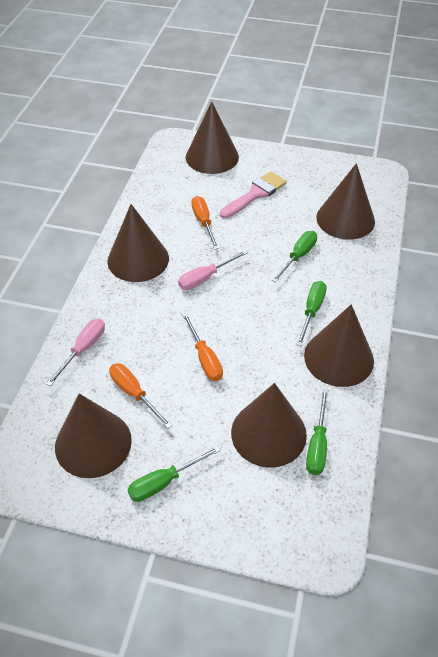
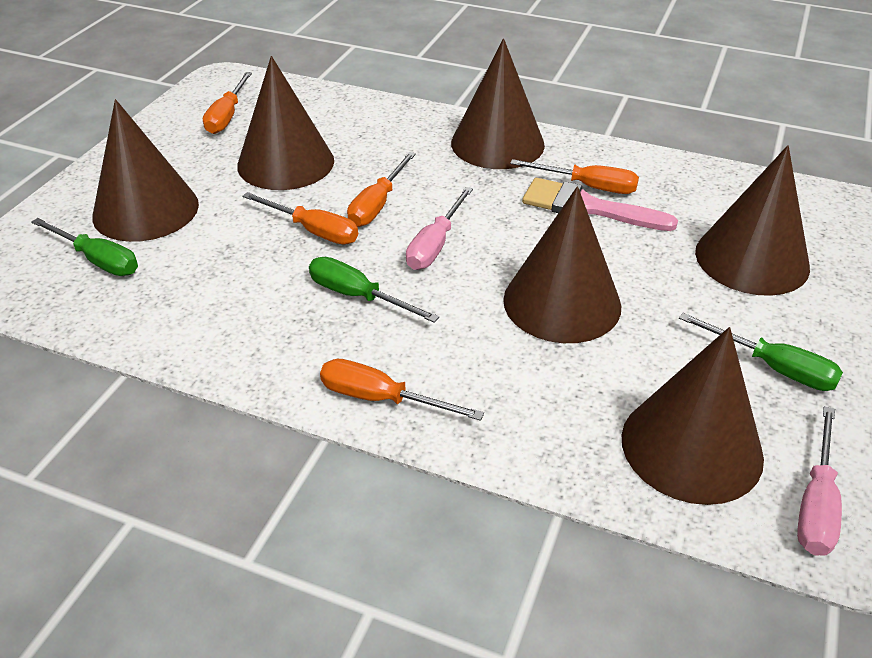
green screwdriver: 4 -> 3
orange screwdriver: 3 -> 5

